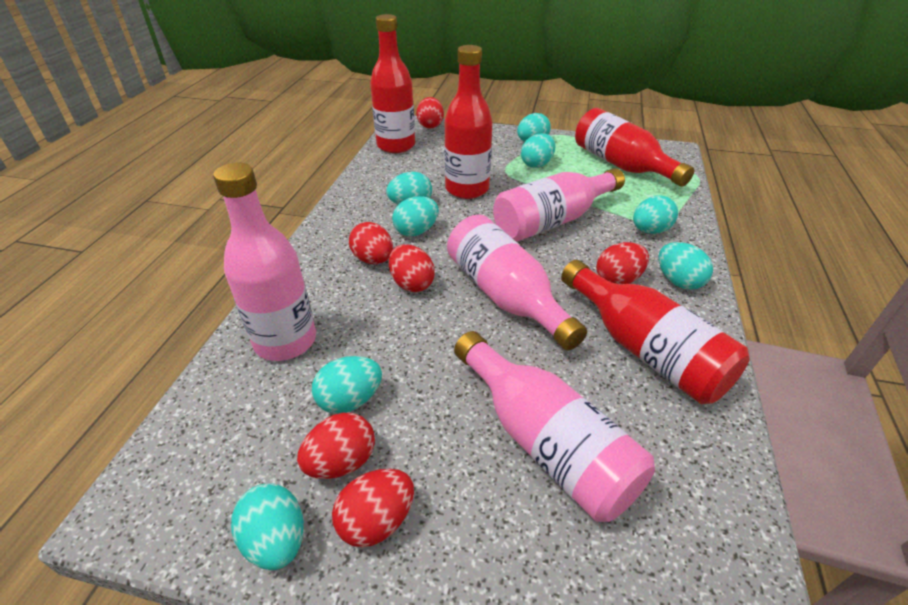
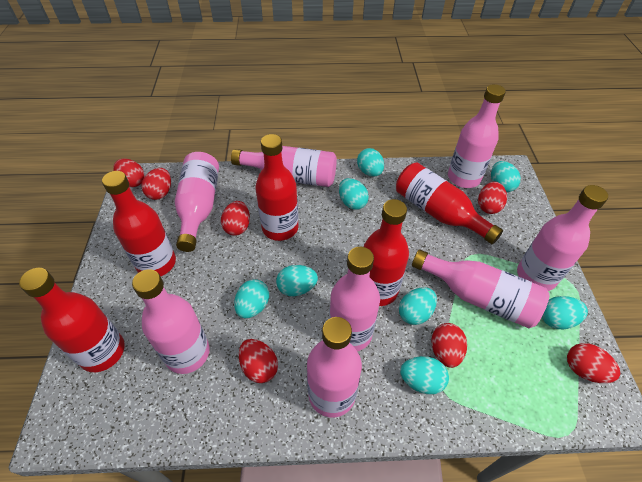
pink bottle: 4 -> 8
red bottle: 4 -> 5
red egg: 6 -> 7

